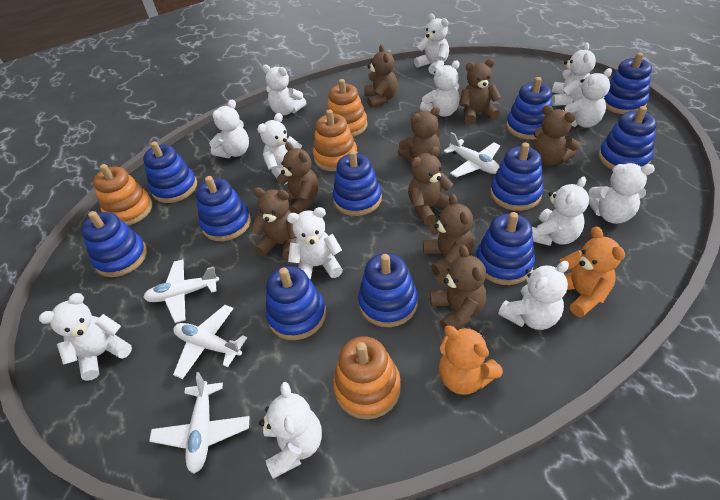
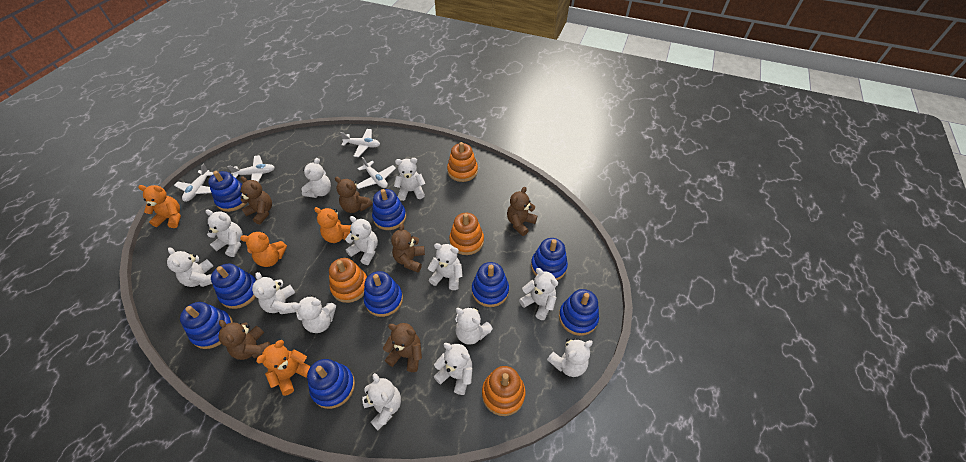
blue stacking toy: 11 -> 9
brown teddy bear: 9 -> 6
orange teddy bear: 2 -> 4

